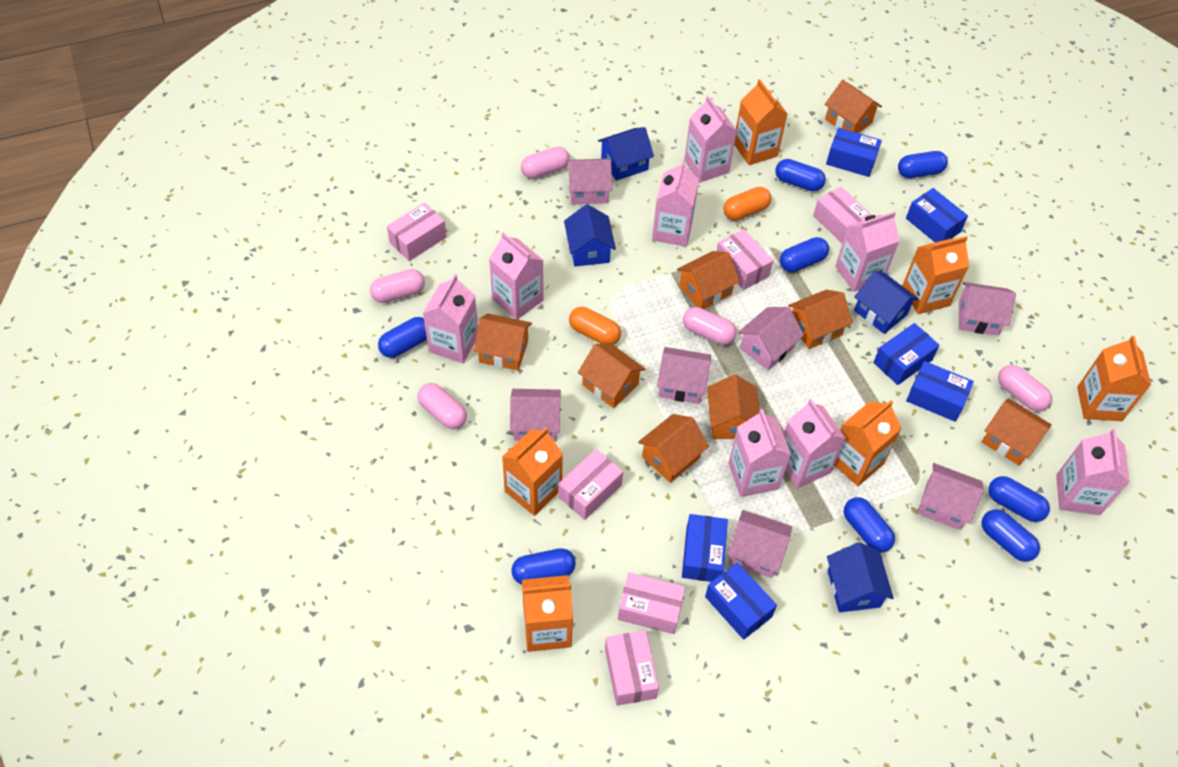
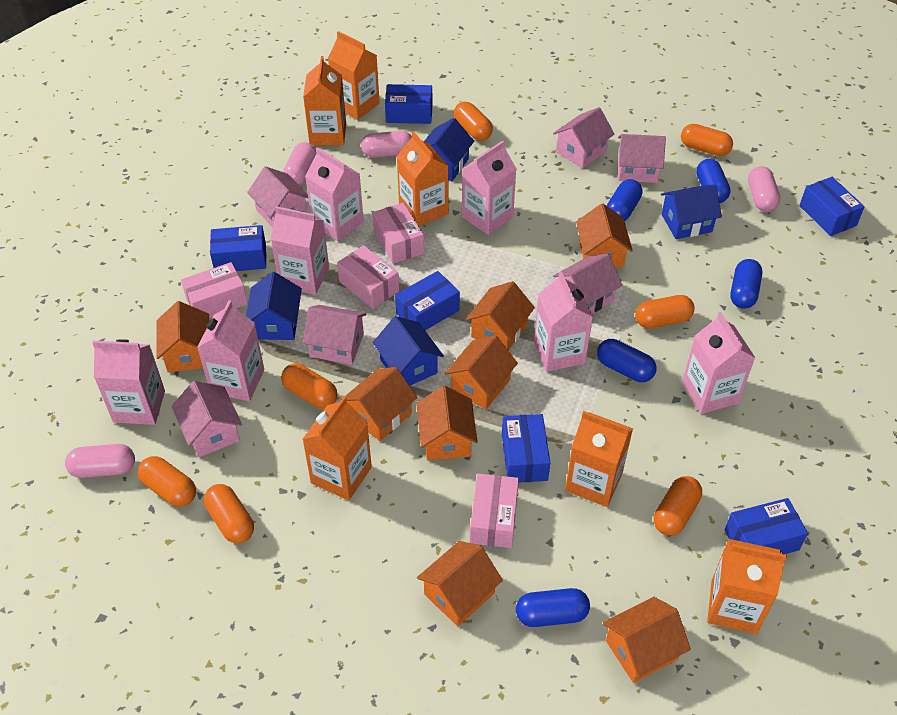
blue capsule: 8 -> 5
orange capsule: 2 -> 7
pink box: 6 -> 4
pink capsule: 5 -> 4
pink carton: 8 -> 7
pink house: 7 -> 6

